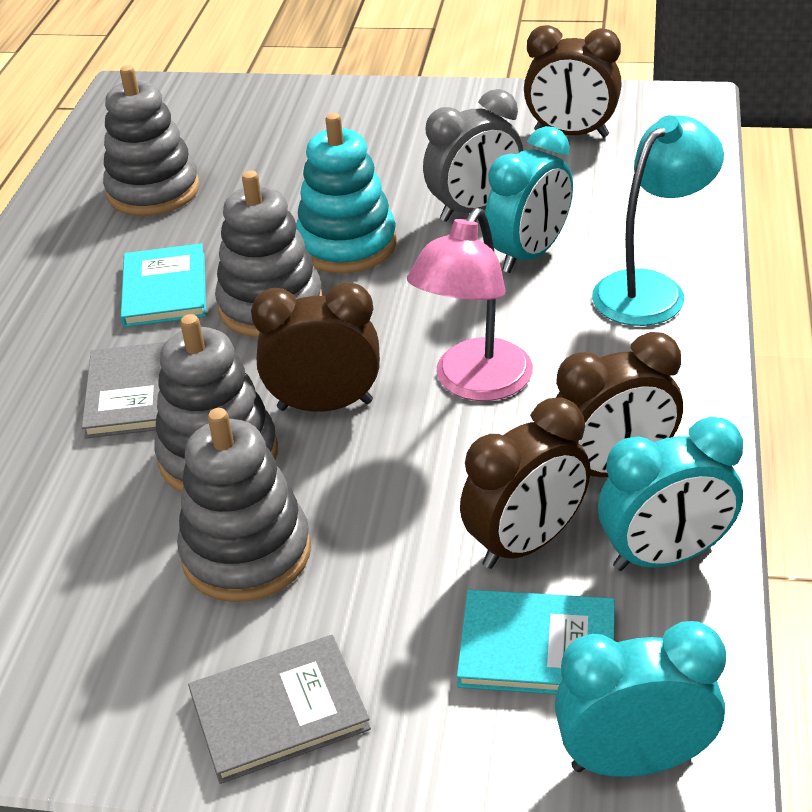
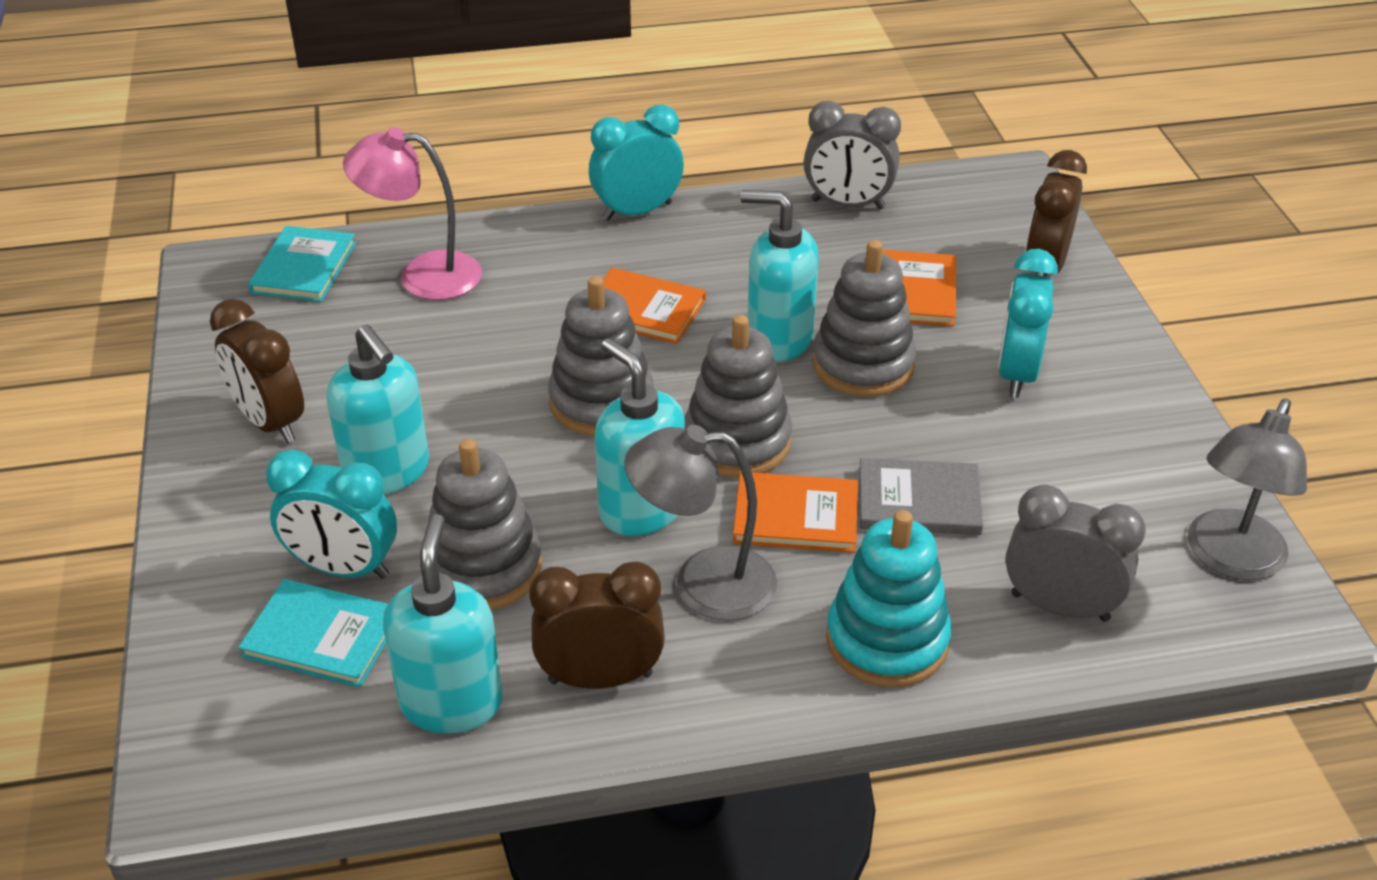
brown clock: 4 -> 3
grey book: 2 -> 1
grey clock: 1 -> 2
grey lamp: 0 -> 2
orange book: 0 -> 3
turquoise lamp: 1 -> 0
turquoise soap dispenser: 0 -> 4

